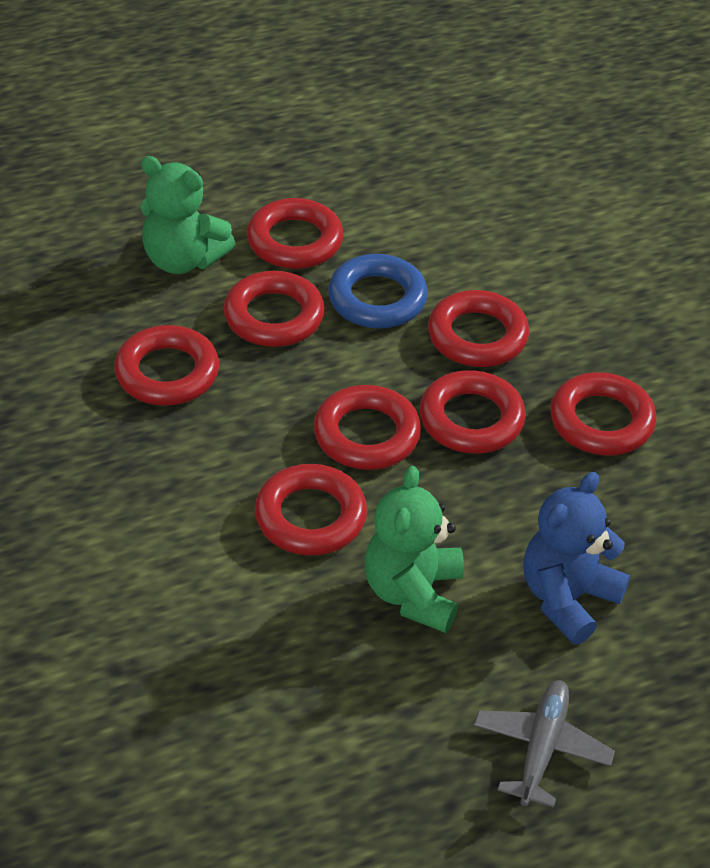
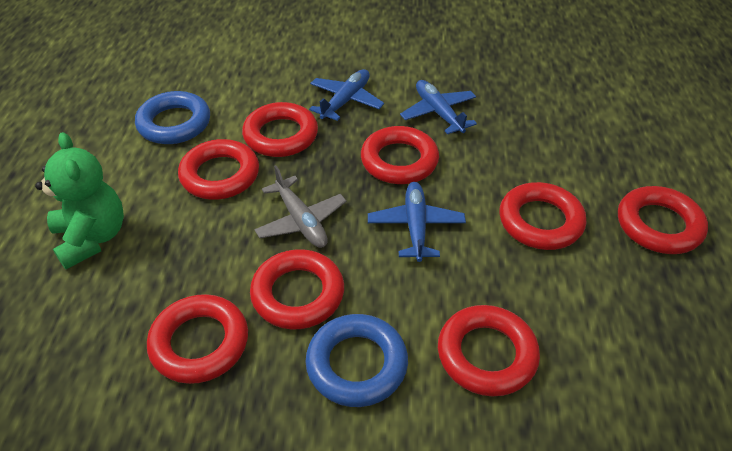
blue plane: 0 -> 3
blue ring: 1 -> 2
blue teddy bear: 1 -> 0
green teddy bear: 2 -> 1

